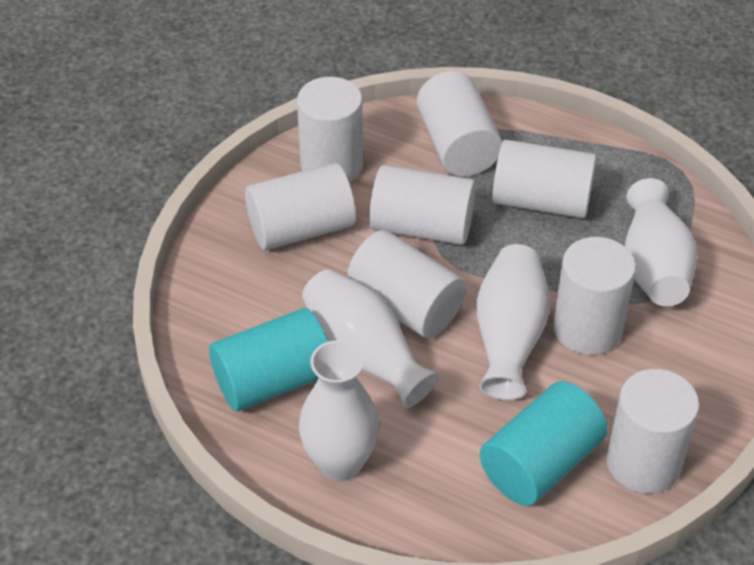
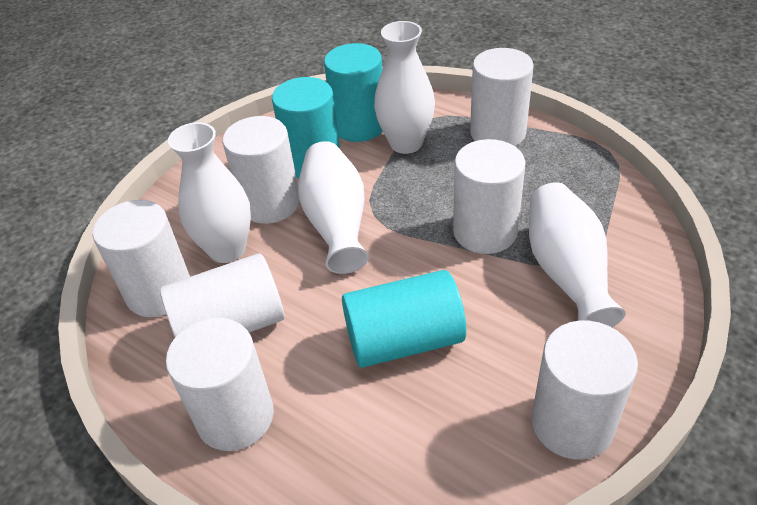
turquoise cylinder: 2 -> 3
white cylinder: 8 -> 7

